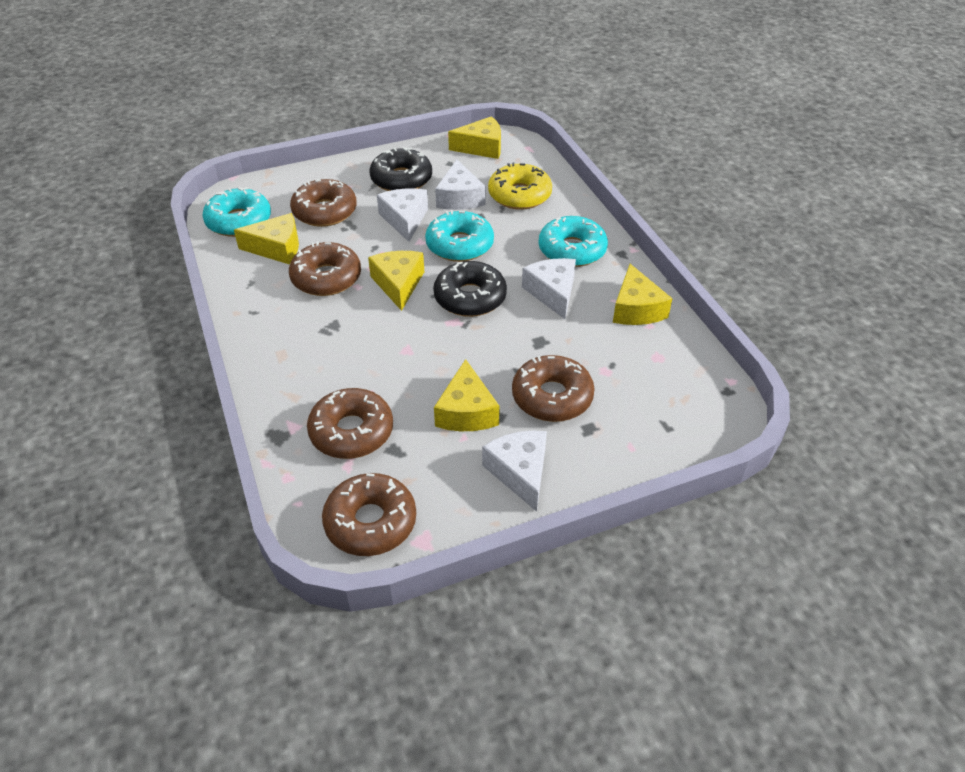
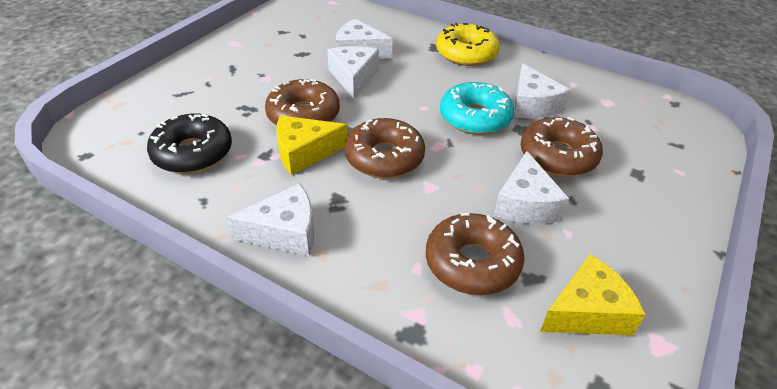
black donut: 2 -> 1
brown donut: 5 -> 4
turquoise donut: 3 -> 1
white cheese: 4 -> 5
yellow cheese: 5 -> 2

